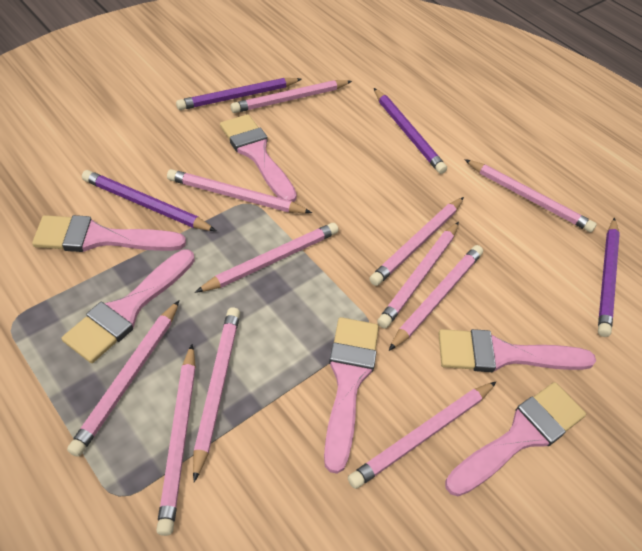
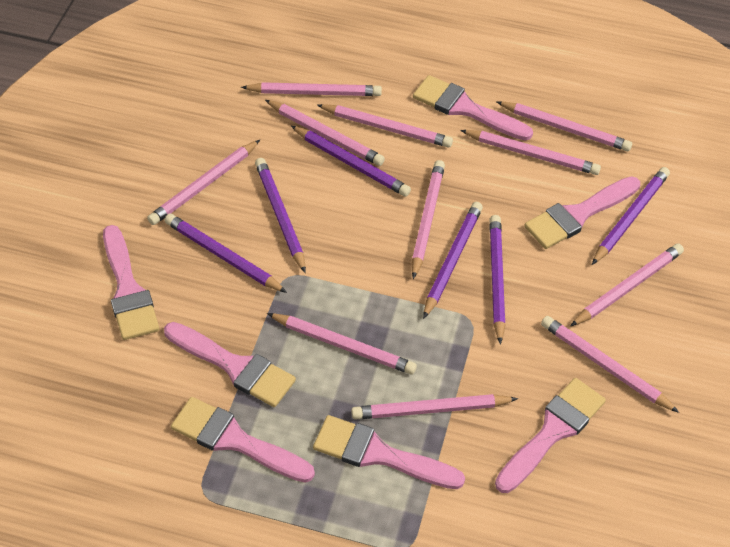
pink brush: 6 -> 7
purple pencil: 4 -> 6

